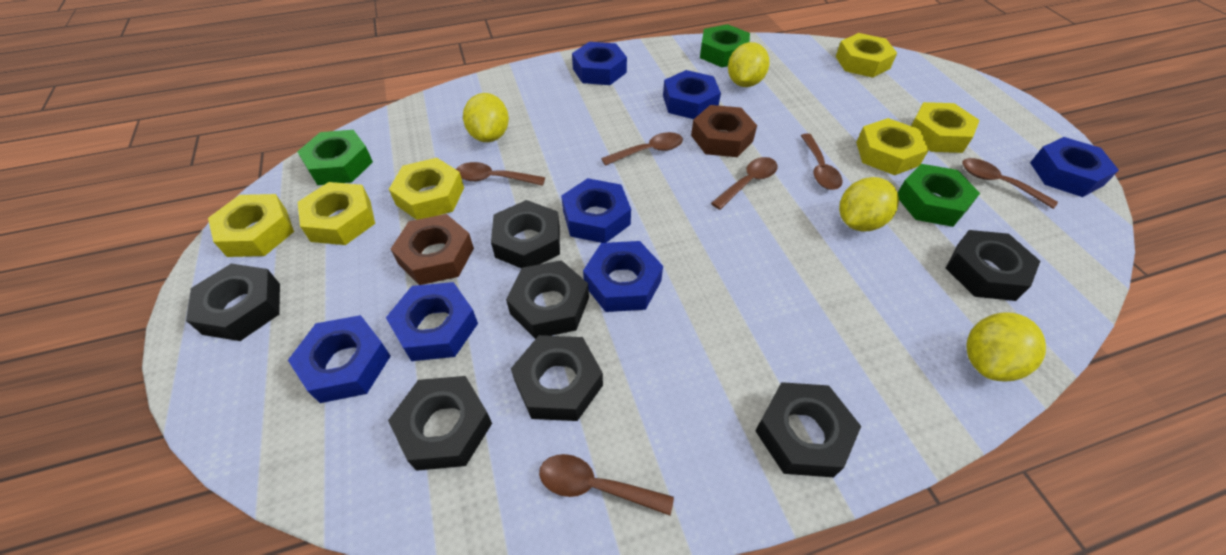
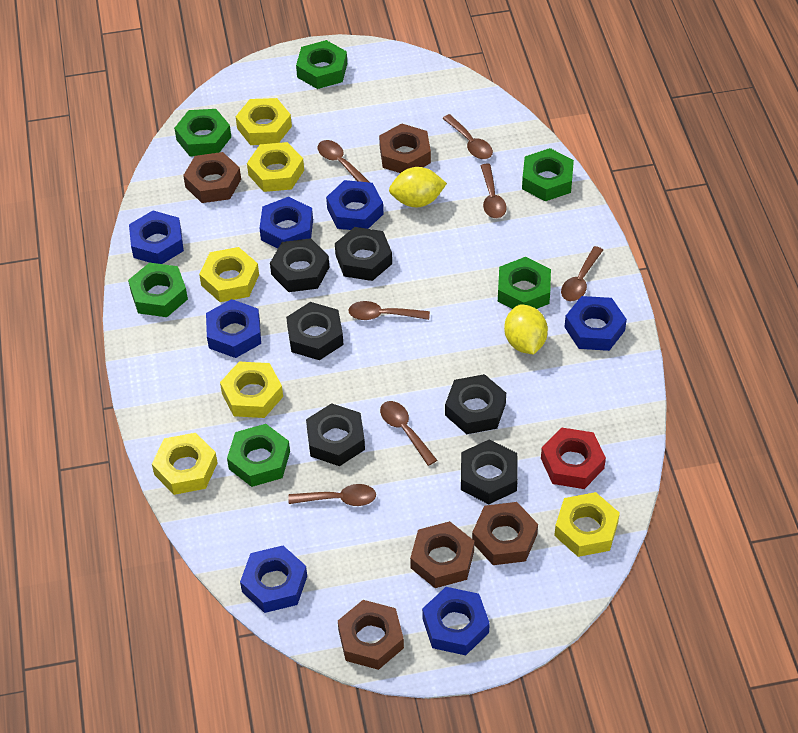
black nut: 7 -> 6
brown nut: 2 -> 5
brown spoon: 6 -> 7
green nut: 3 -> 6
red nut: 0 -> 1
yellow lemon: 4 -> 2

